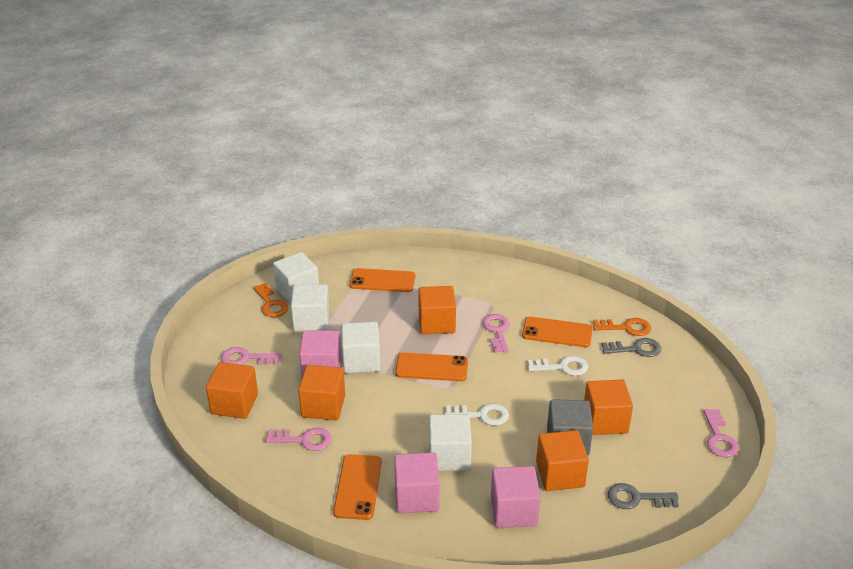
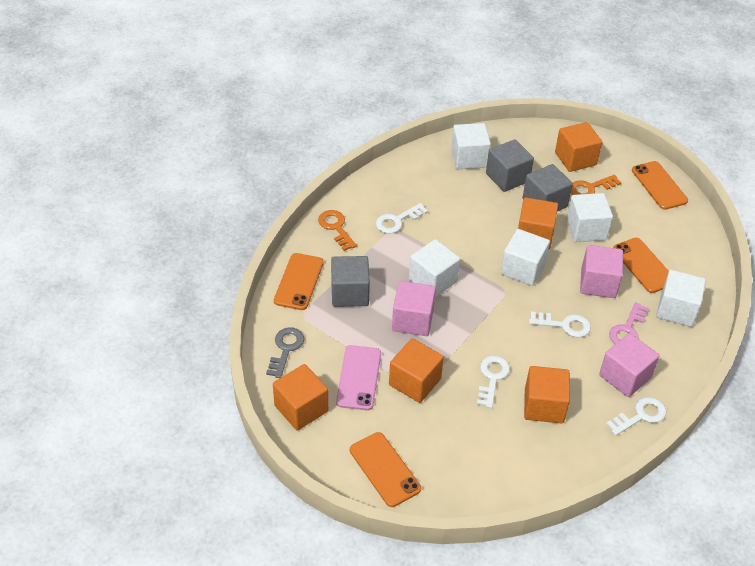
grey cube: 1 -> 3
grey key: 2 -> 1
pink key: 4 -> 1
pink phone: 0 -> 1
white cube: 4 -> 5
white key: 2 -> 4

